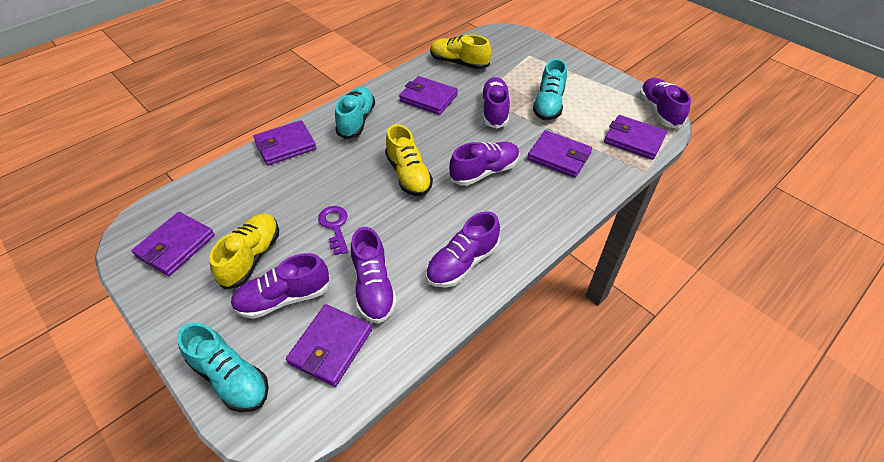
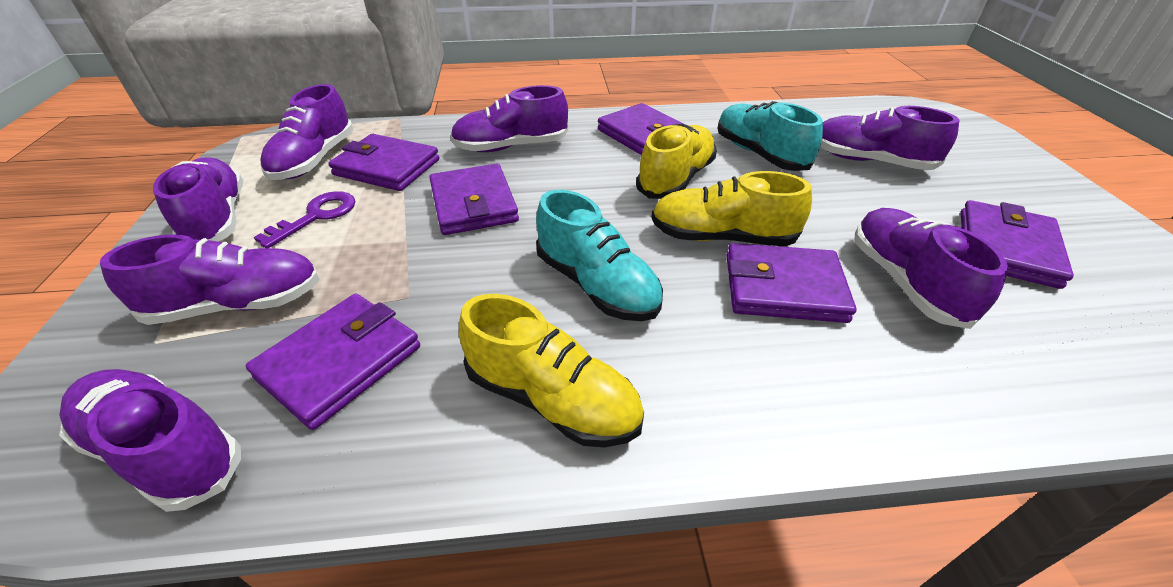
purple shoe: 6 -> 7
turquoise shoe: 3 -> 2

